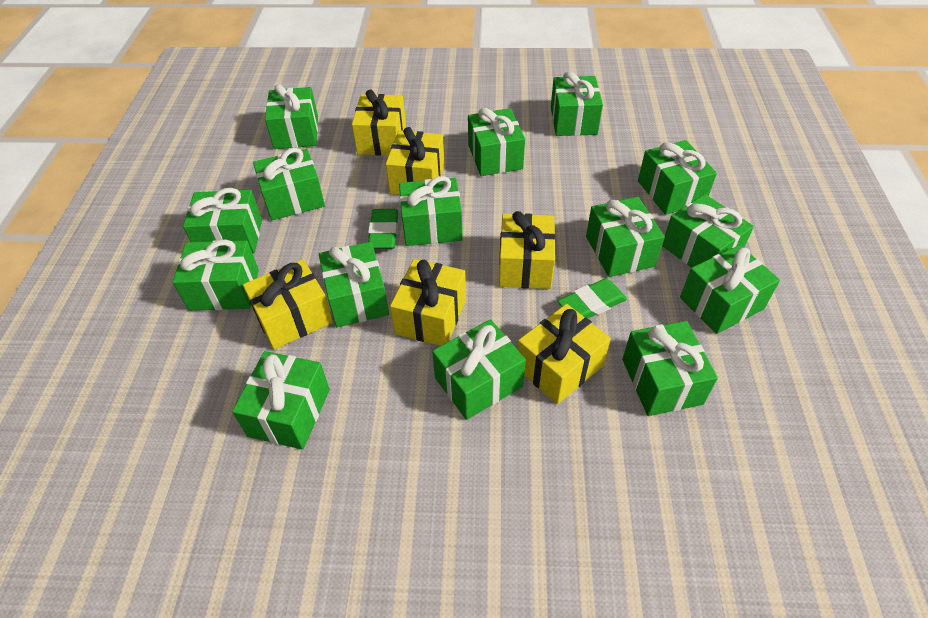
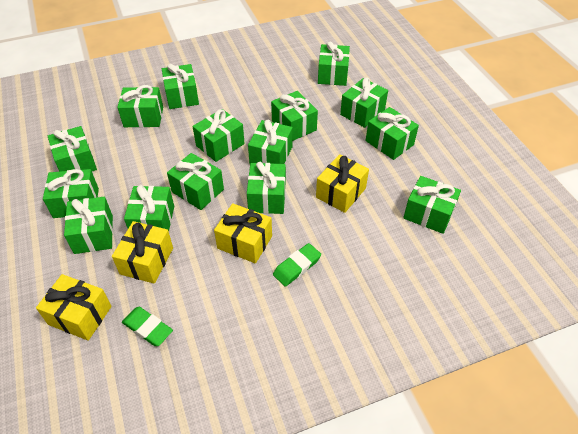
yellow gift: 6 -> 4

